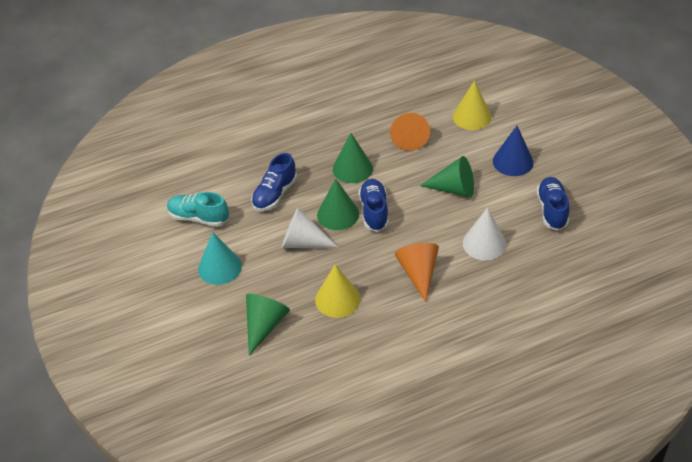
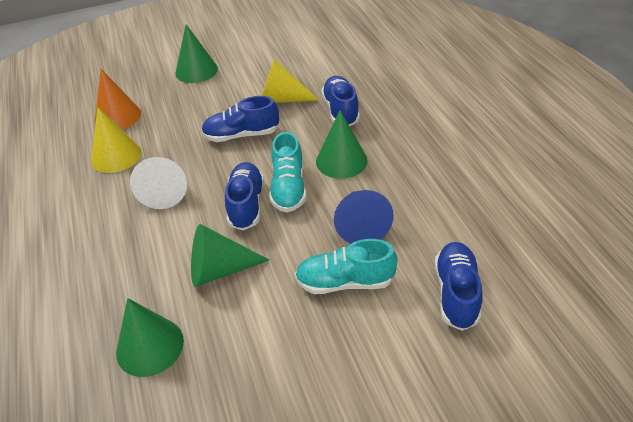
blue shoe: 3 -> 4
orange cone: 2 -> 1
turquoise cone: 1 -> 0
turquoise shoe: 1 -> 2
white cone: 2 -> 1

